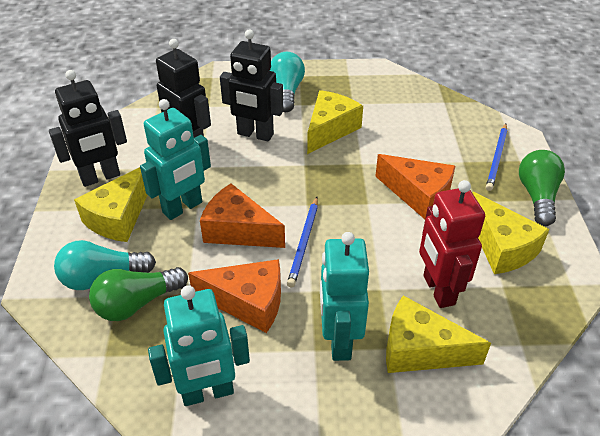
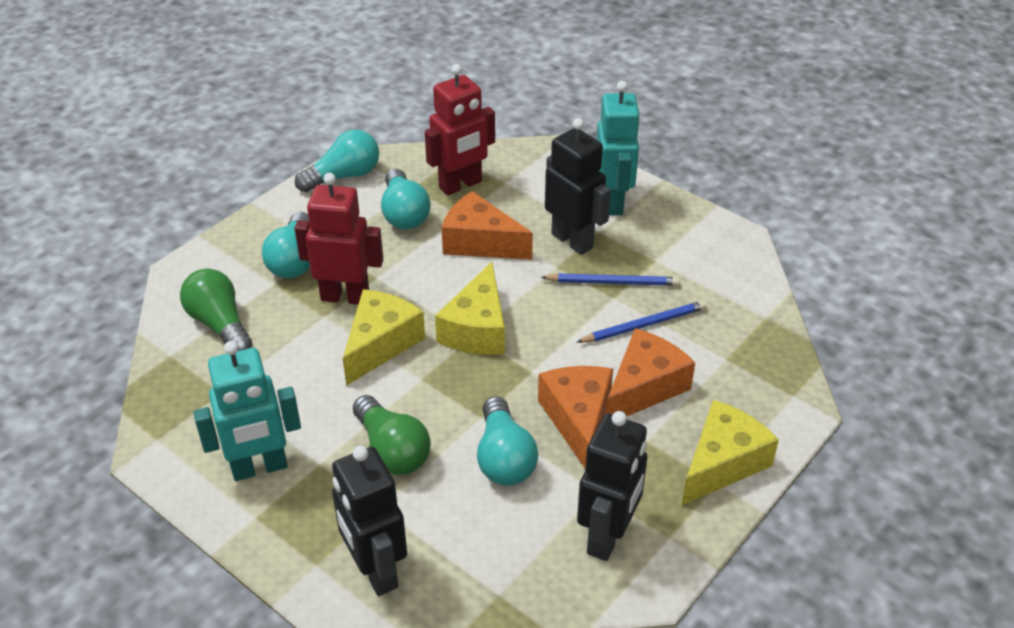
red robot: 1 -> 2
turquoise light bulb: 2 -> 4
turquoise robot: 3 -> 2
yellow cheese: 4 -> 3

